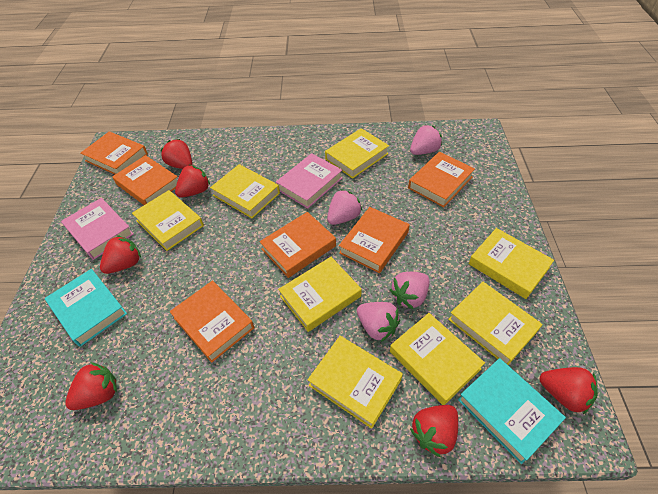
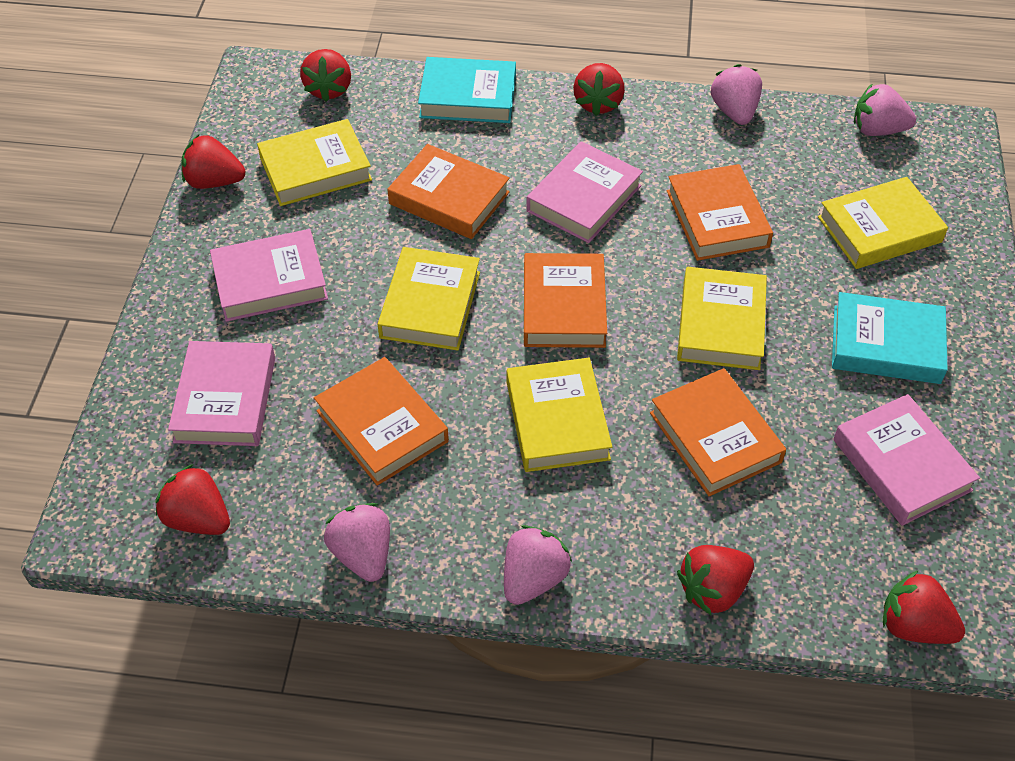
orange book: 6 -> 5
pink book: 2 -> 4
yellow book: 8 -> 5

